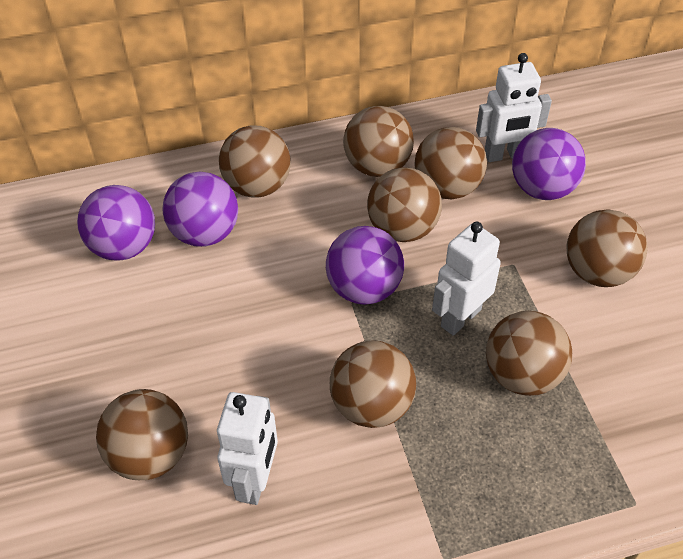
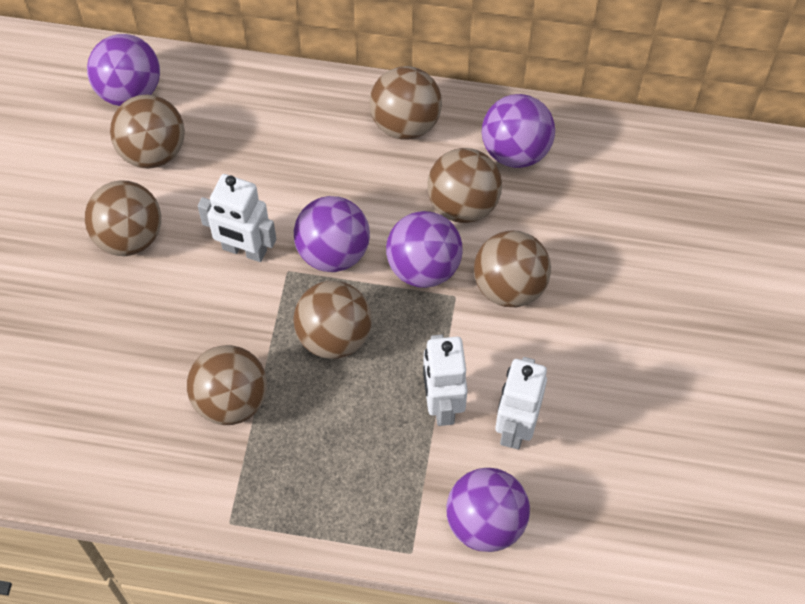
brown ball: 8 -> 7
purple ball: 4 -> 5

